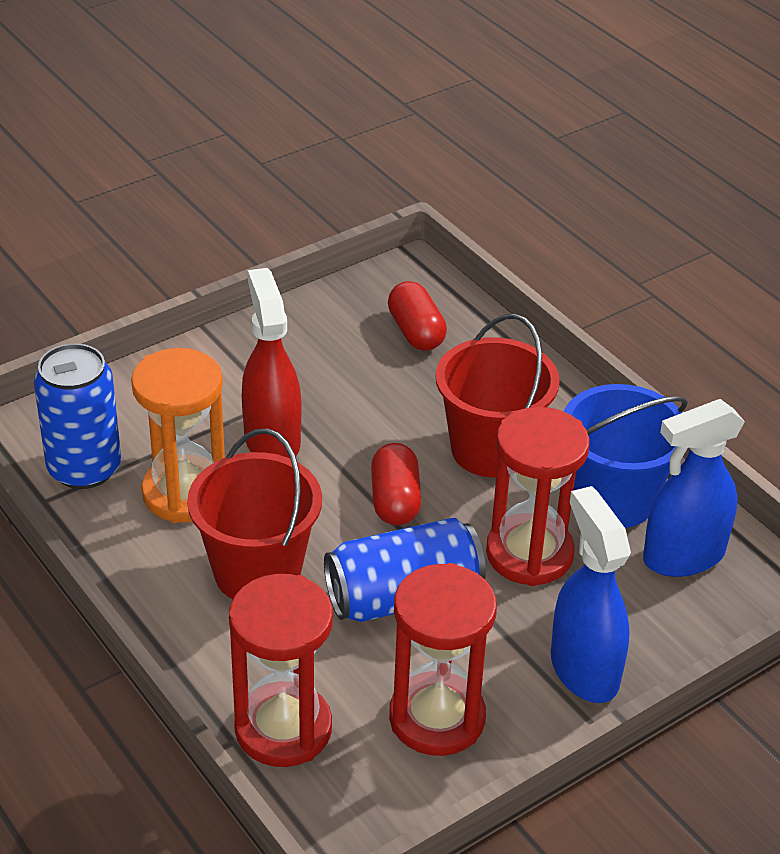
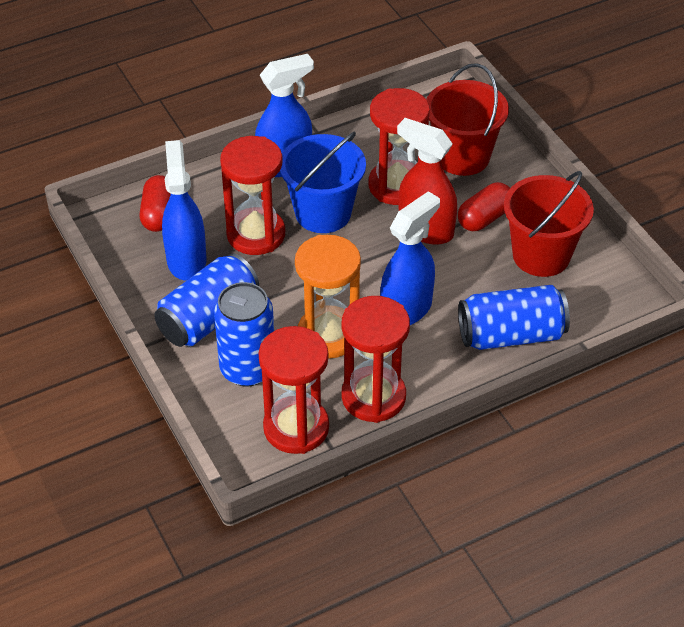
blue can: 2 -> 3
blue spray bottle: 2 -> 3
red hourglass: 3 -> 4

